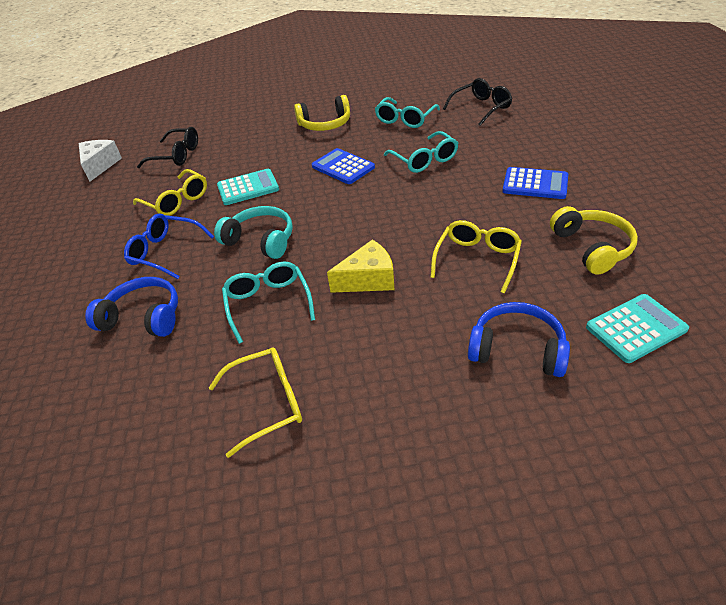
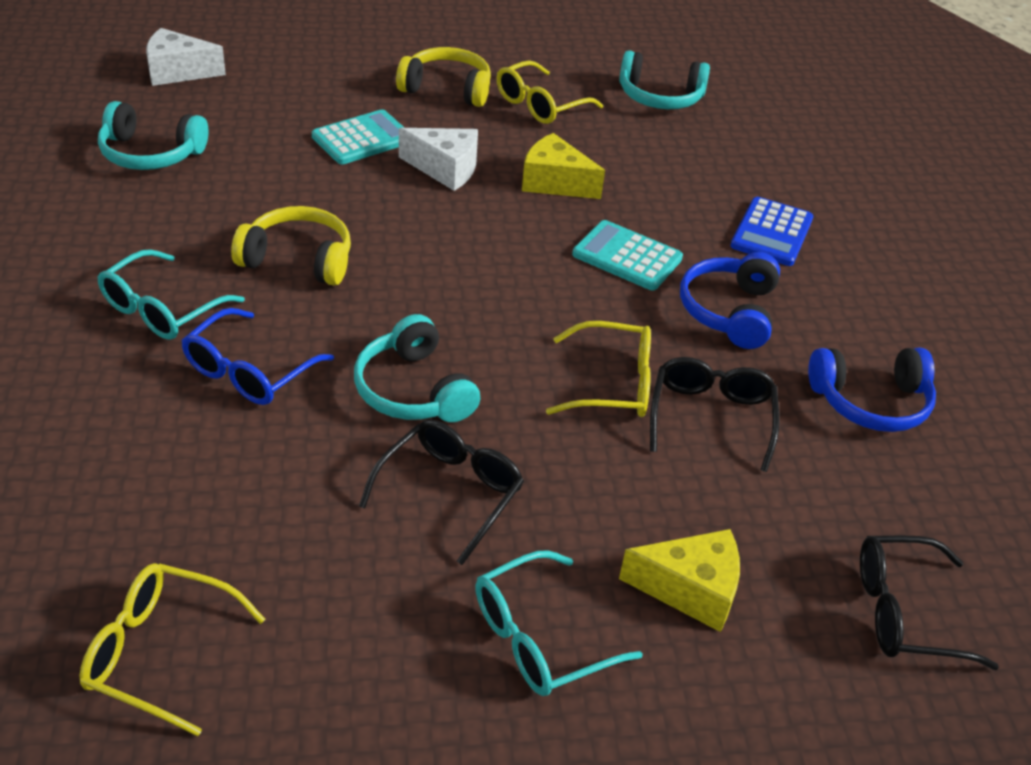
black glasses: 2 -> 3
blue calculator: 2 -> 1
turquoise glasses: 3 -> 2
turquoise headphones: 1 -> 3
white cheese: 1 -> 2
yellow cheese: 1 -> 2

